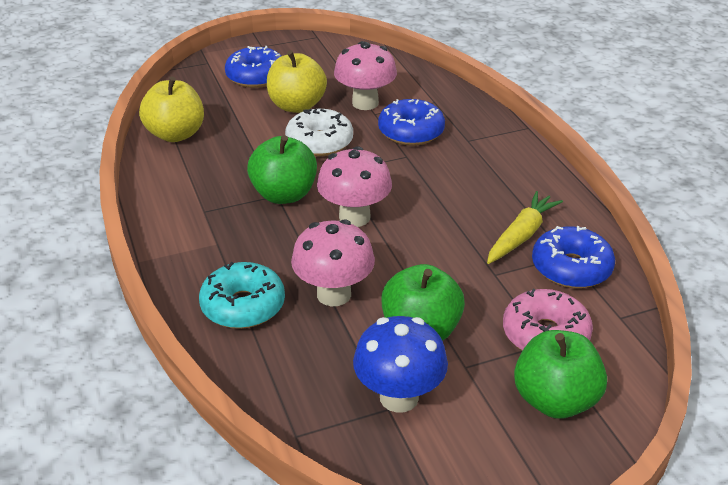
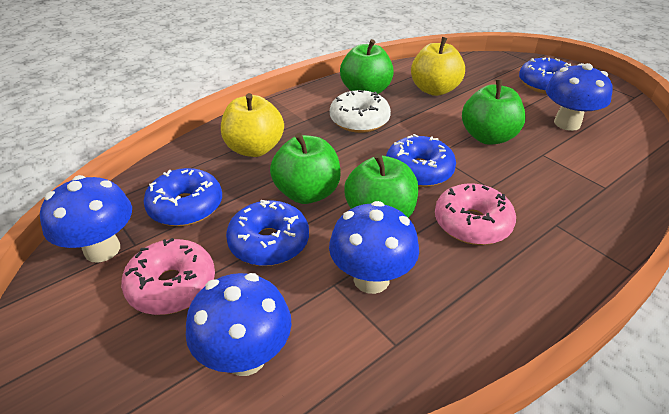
blue donut: 3 -> 4
blue mushroom: 1 -> 4
green apple: 3 -> 4
pink donut: 1 -> 2
pink mushroom: 3 -> 0
turquoise donut: 1 -> 0
yellow carrot: 1 -> 0

